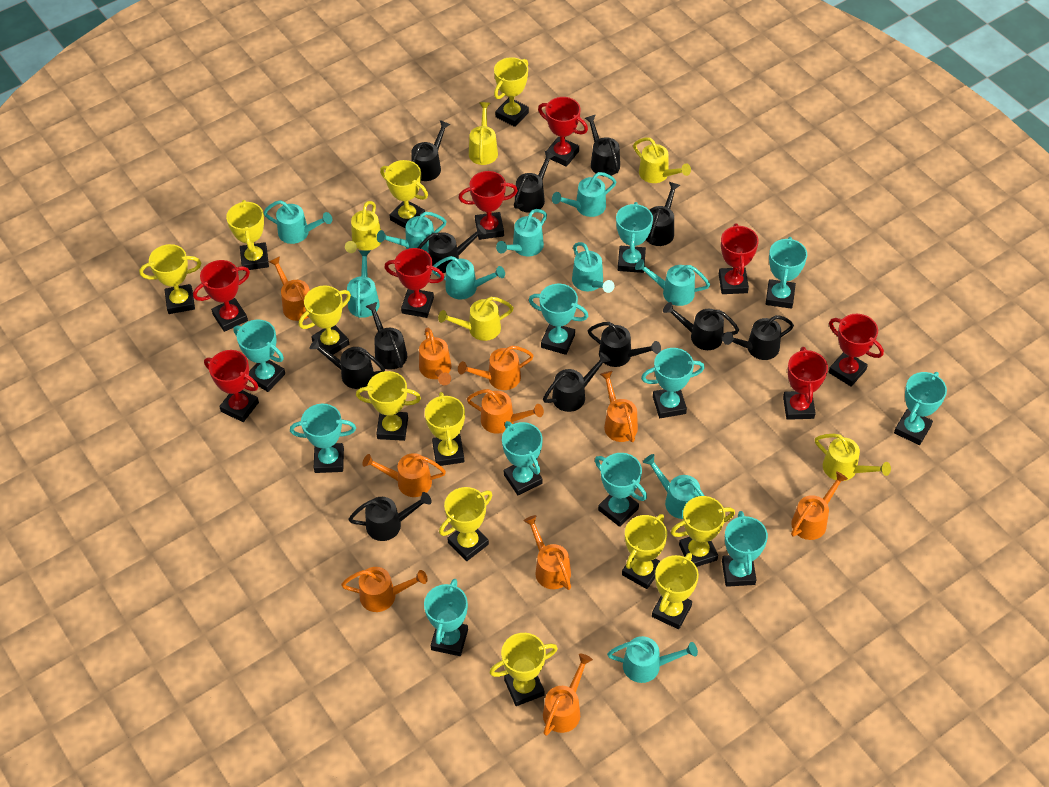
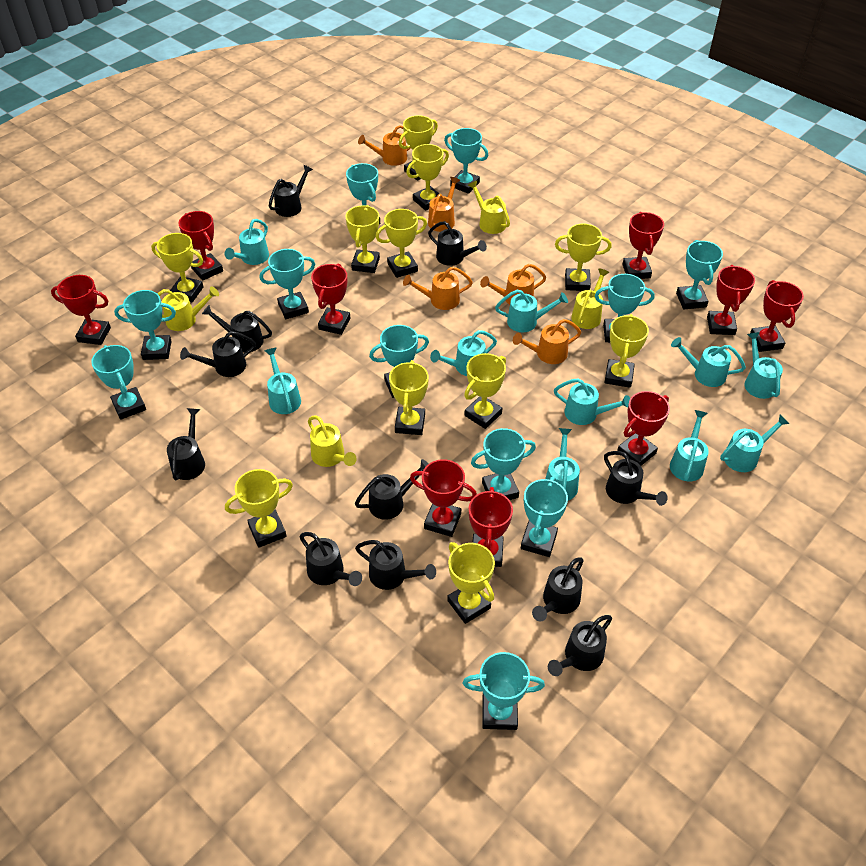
black watering can: 12 -> 11
orange watering can: 10 -> 5
red trophy: 8 -> 9
yellow trophy: 12 -> 11
yellow watering can: 5 -> 4

